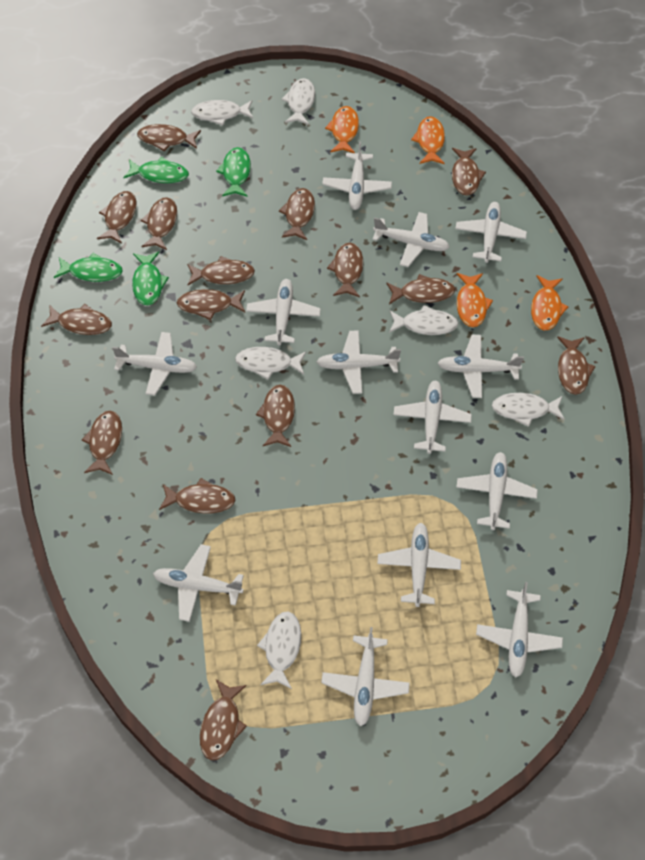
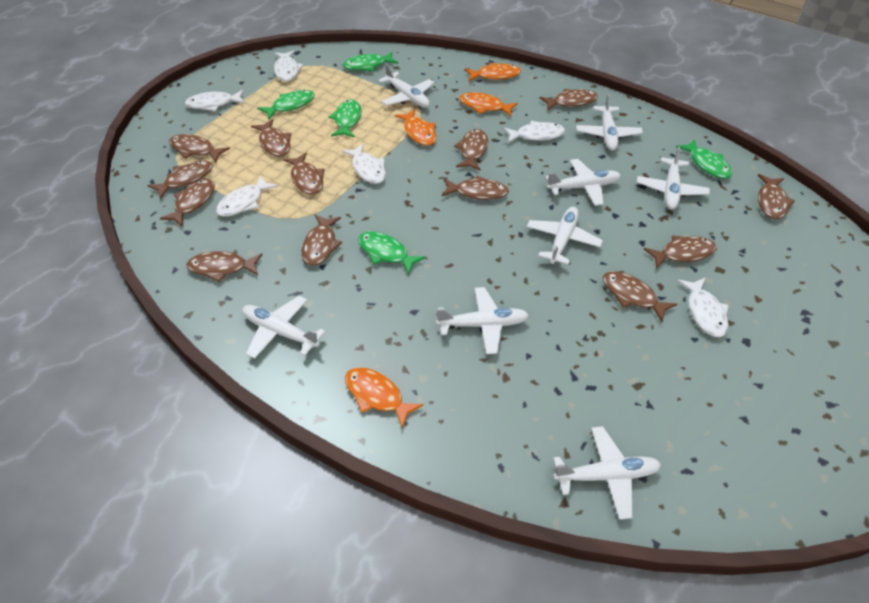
brown fish: 15 -> 13
green fish: 4 -> 5
white plane: 13 -> 8

